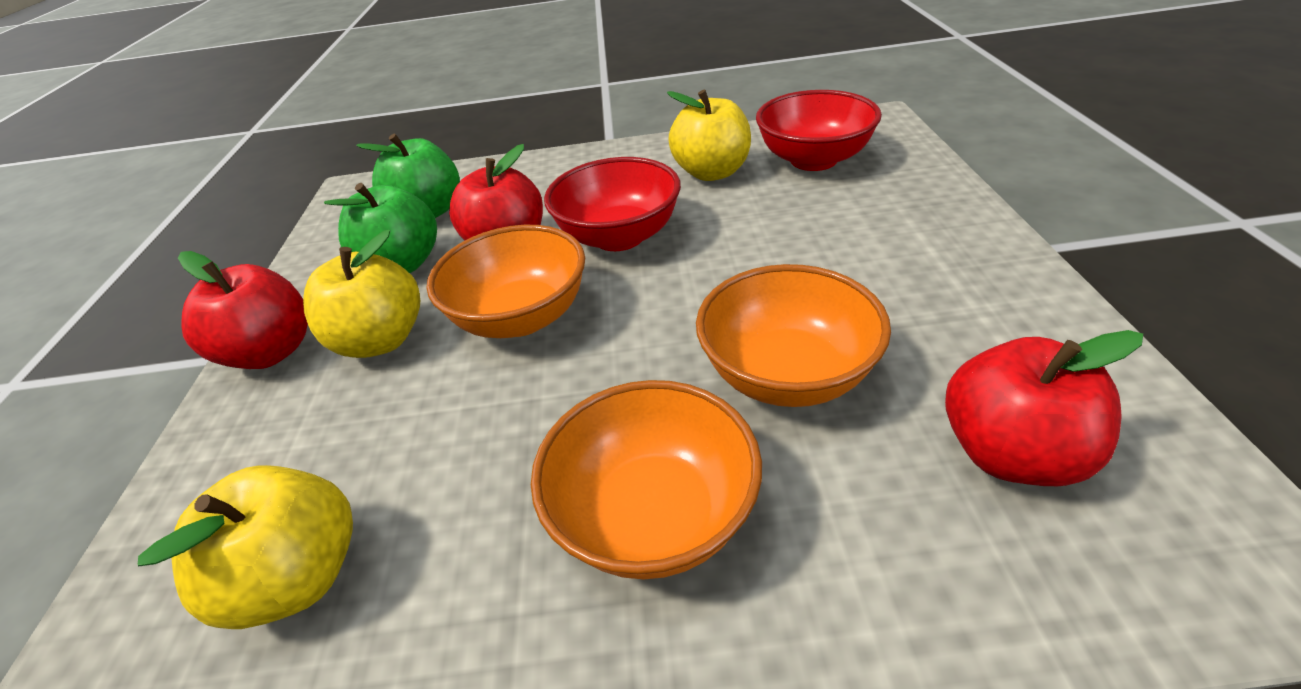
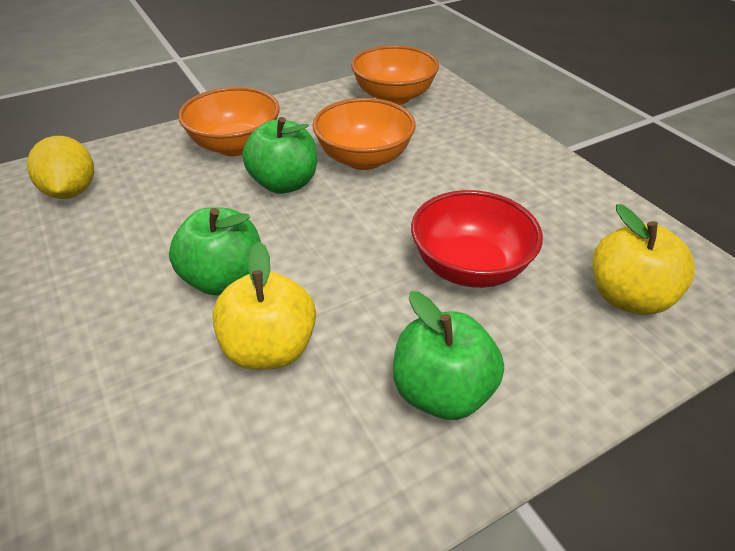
green apple: 2 -> 3
red apple: 3 -> 0
red bowl: 2 -> 1
yellow apple: 3 -> 2
yellow lemon: 0 -> 1

